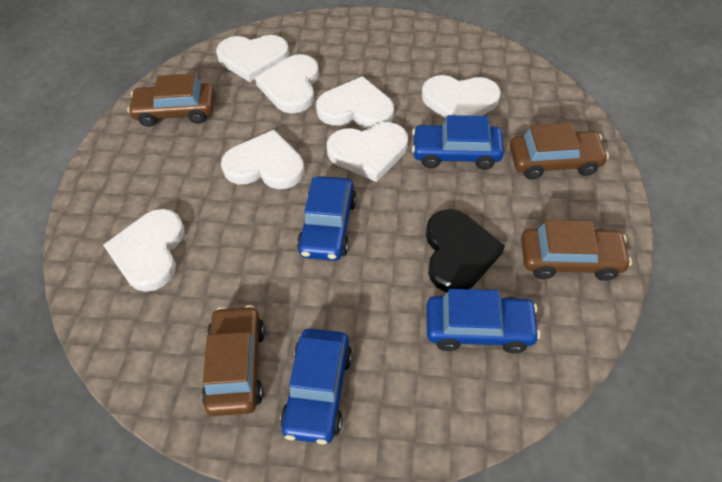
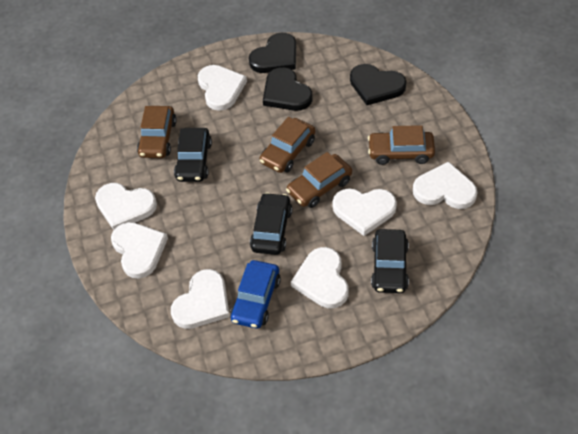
black car: 0 -> 3
black heart: 1 -> 3
blue car: 4 -> 1

